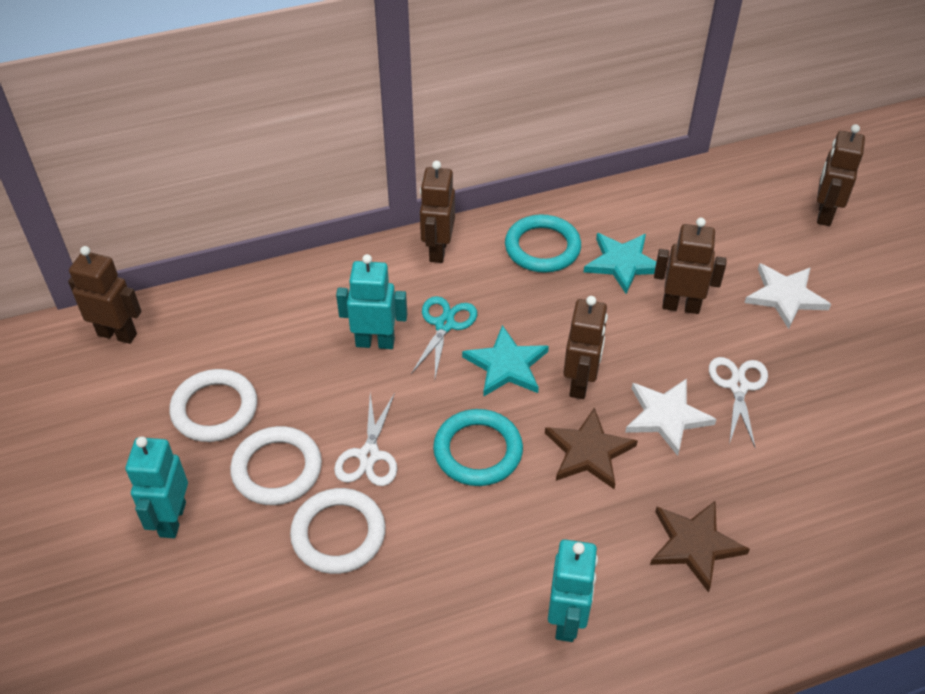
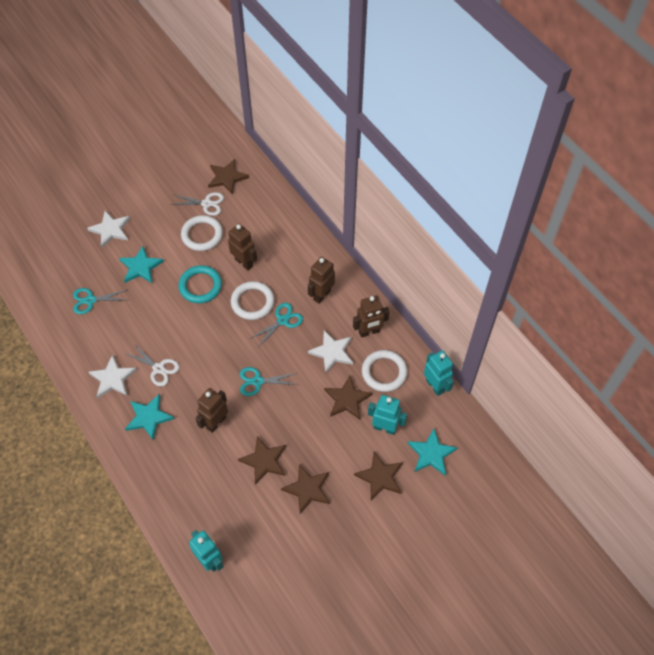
brown robot: 5 -> 4
brown star: 2 -> 5
turquoise ring: 2 -> 1
turquoise scissors: 1 -> 3
turquoise star: 2 -> 3
white star: 2 -> 3

